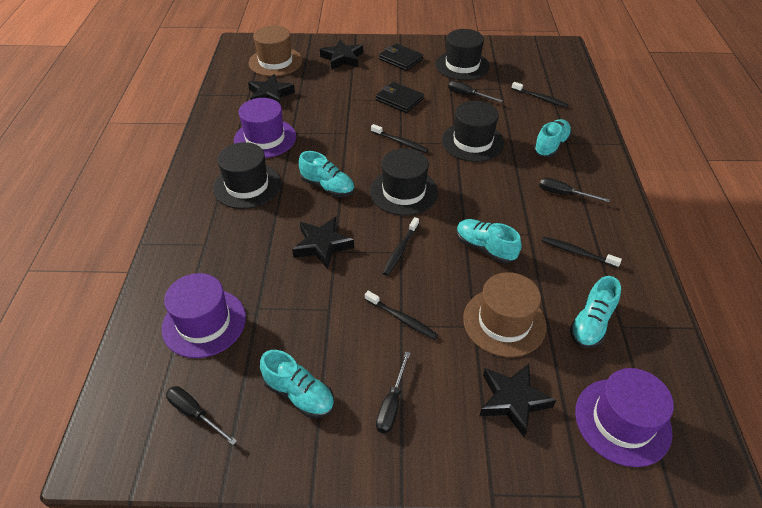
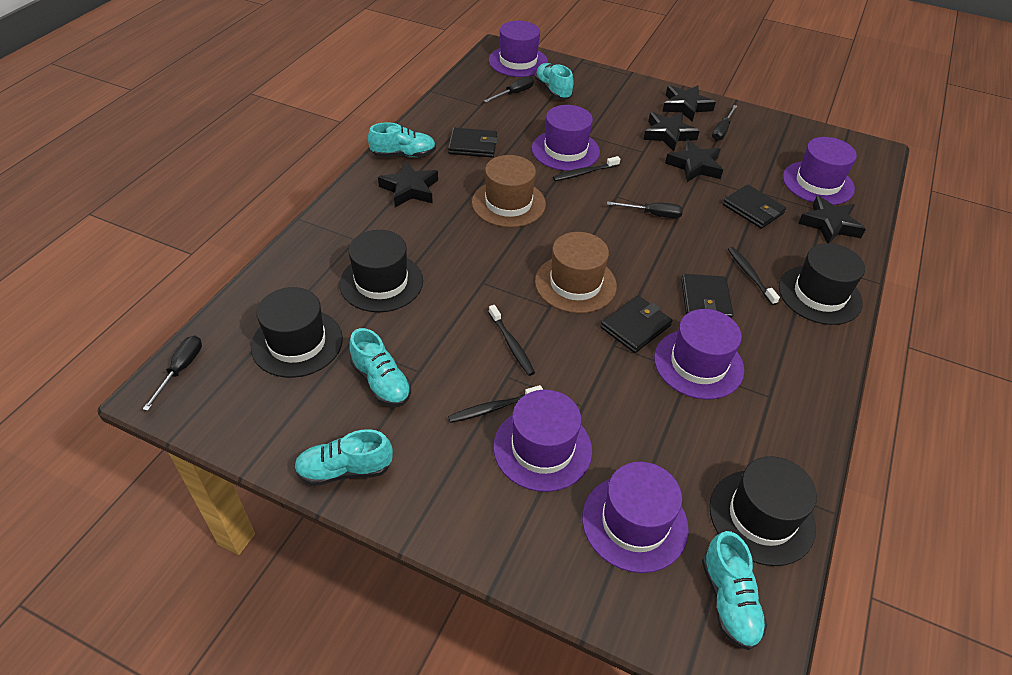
black star: 4 -> 5
black toothbrush: 5 -> 4
black wallet: 2 -> 4
purple hat: 3 -> 6

